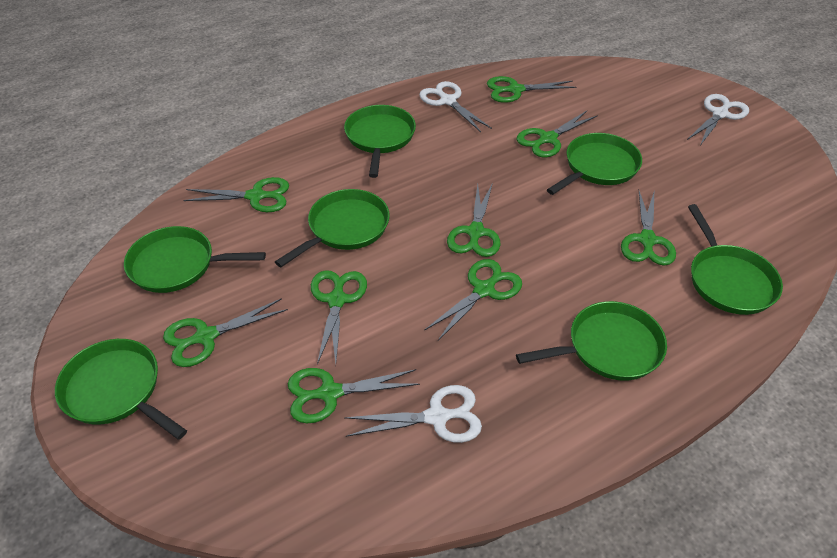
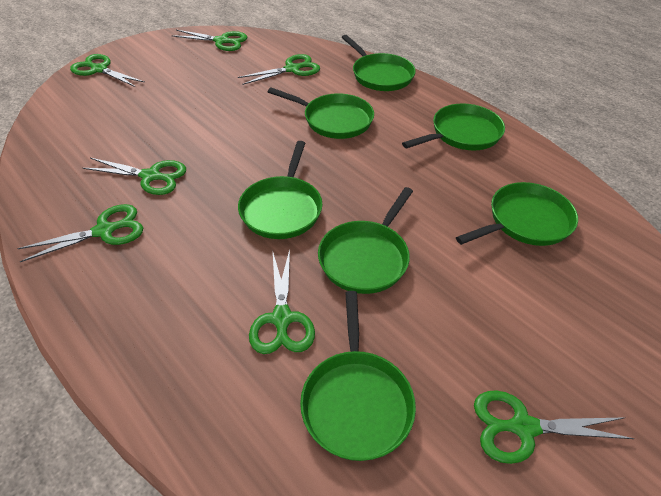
green scissors: 9 -> 7
white scissors: 3 -> 0

